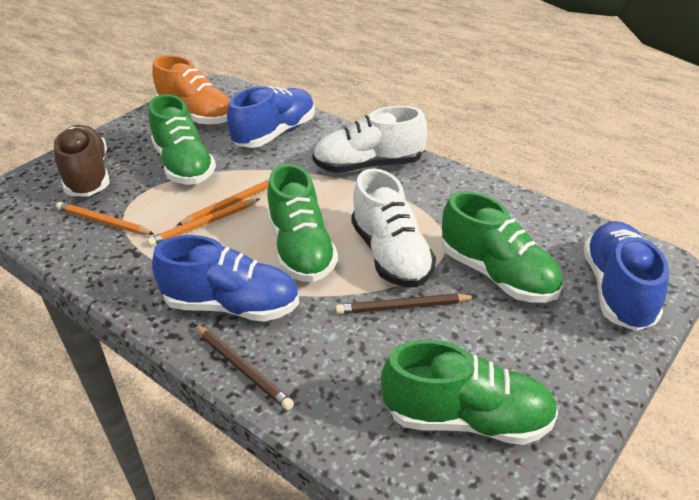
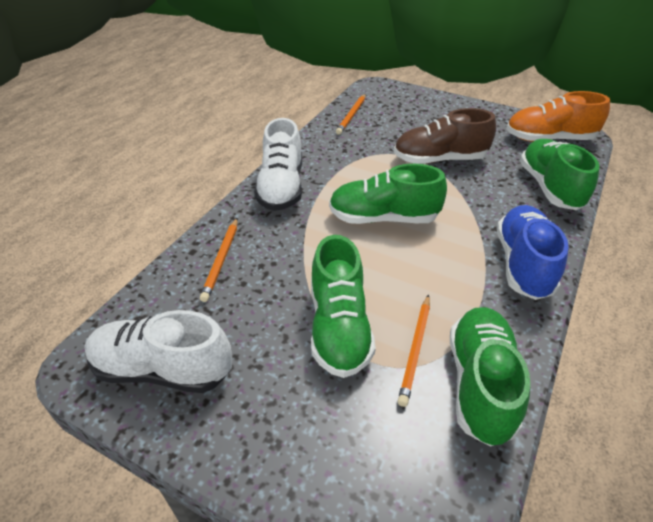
blue shoe: 3 -> 1
brown pencil: 2 -> 0

